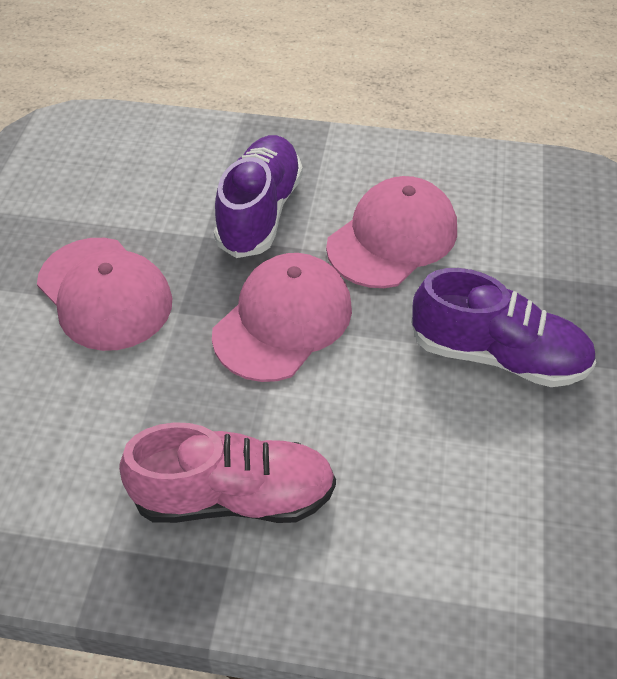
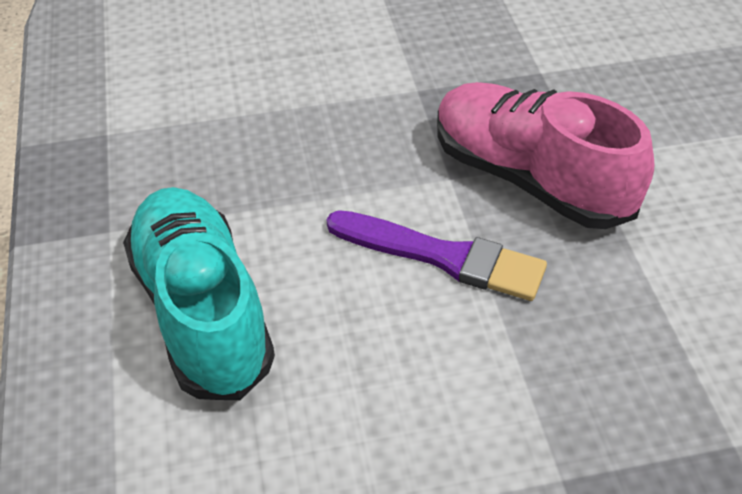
pink cap: 3 -> 0
purple brush: 0 -> 1
purple shoe: 2 -> 0
turquoise shoe: 0 -> 1

